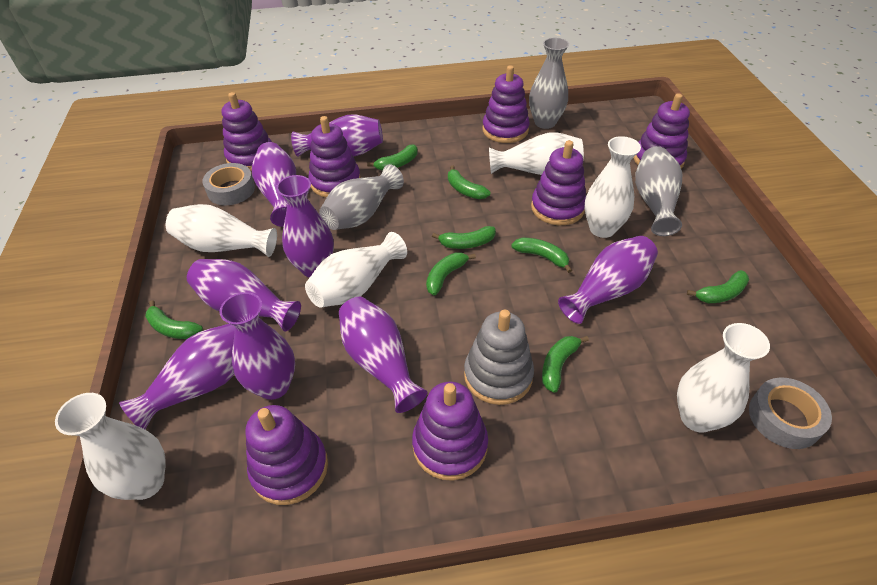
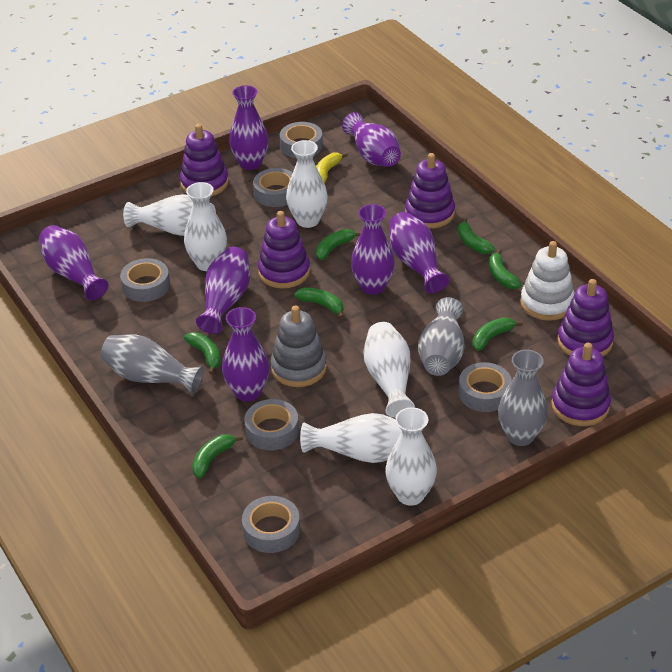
green banana: 8 -> 7
grey tape: 2 -> 6
purple stacking toy: 7 -> 5
purple vase: 8 -> 7
white stacking toy: 0 -> 1
yellow banana: 0 -> 1

